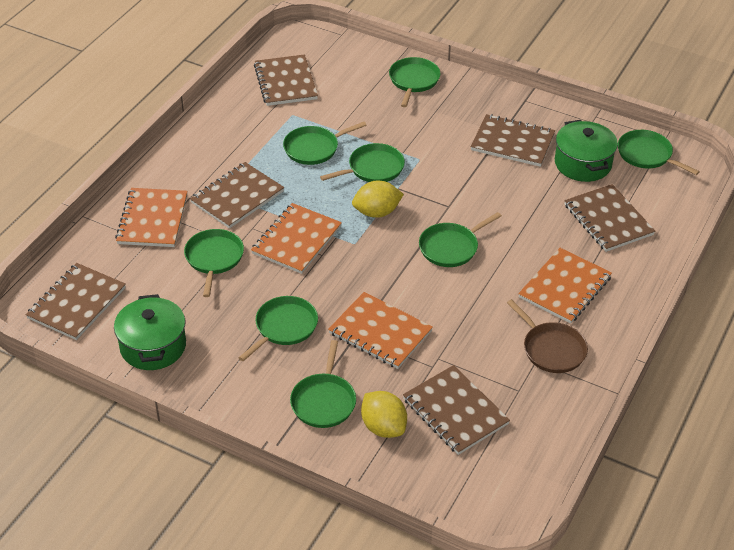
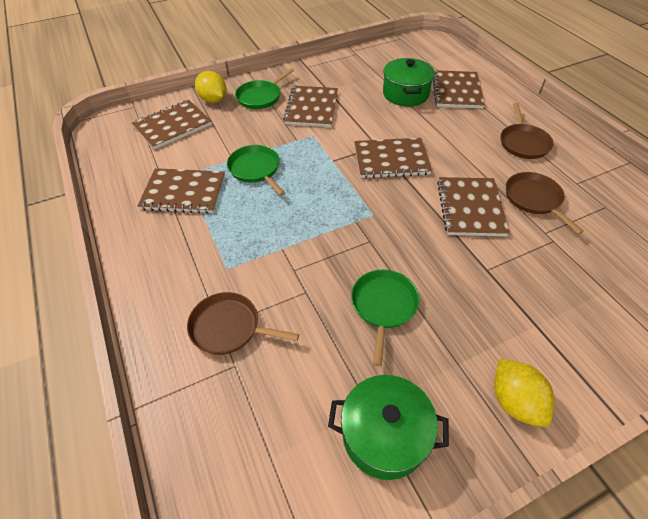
brown pan: 1 -> 3
green pan: 8 -> 3
orange notebook: 4 -> 0

